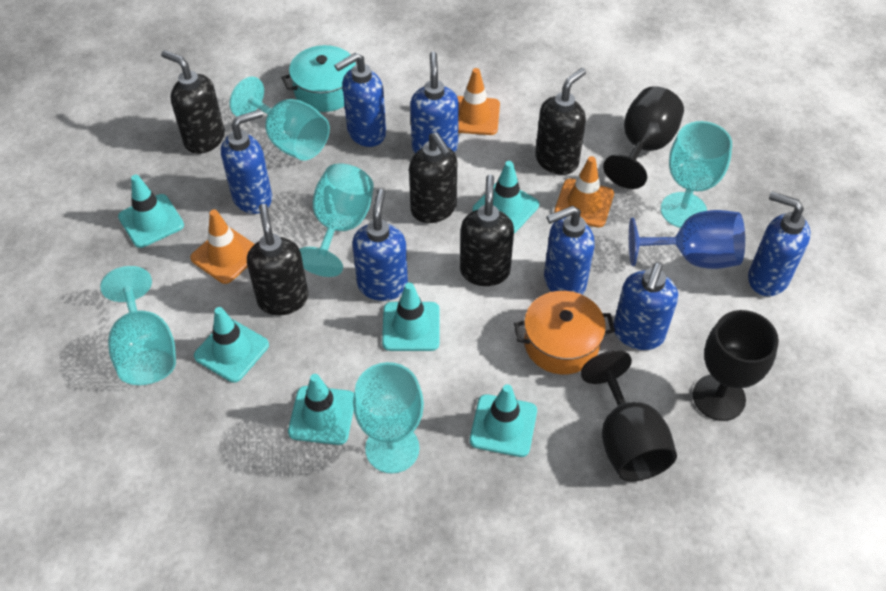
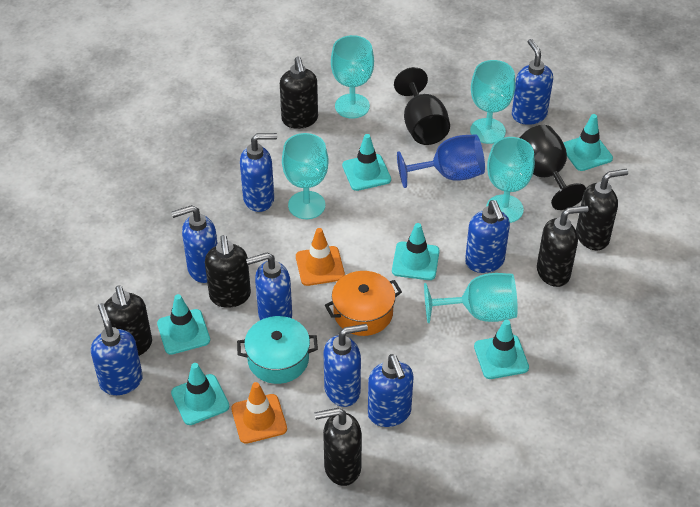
black goblet: 3 -> 2
black soap dispenser: 5 -> 6
blue soap dispenser: 7 -> 8
orange traffic cone: 3 -> 2

